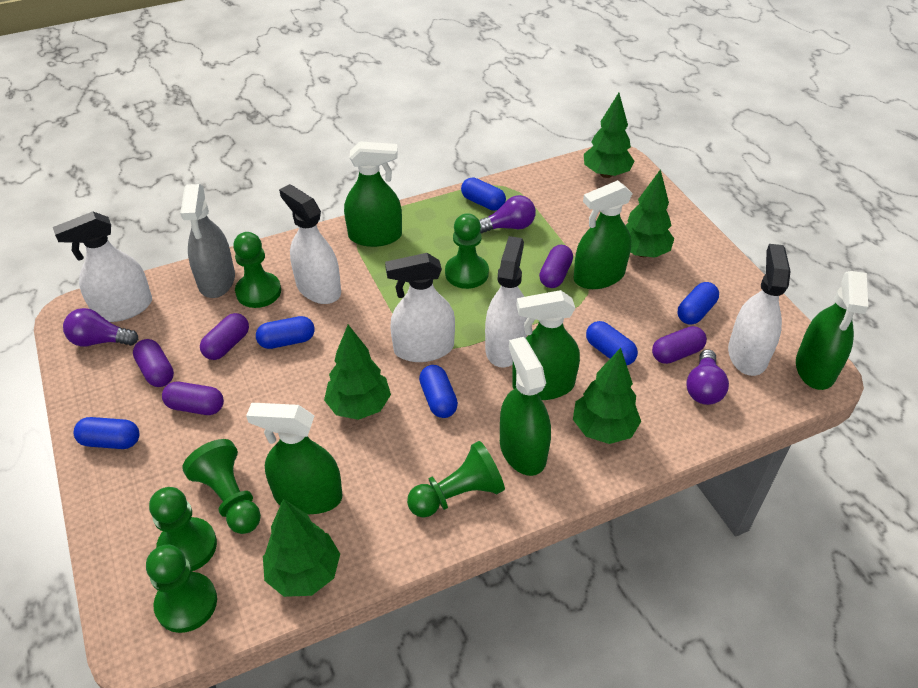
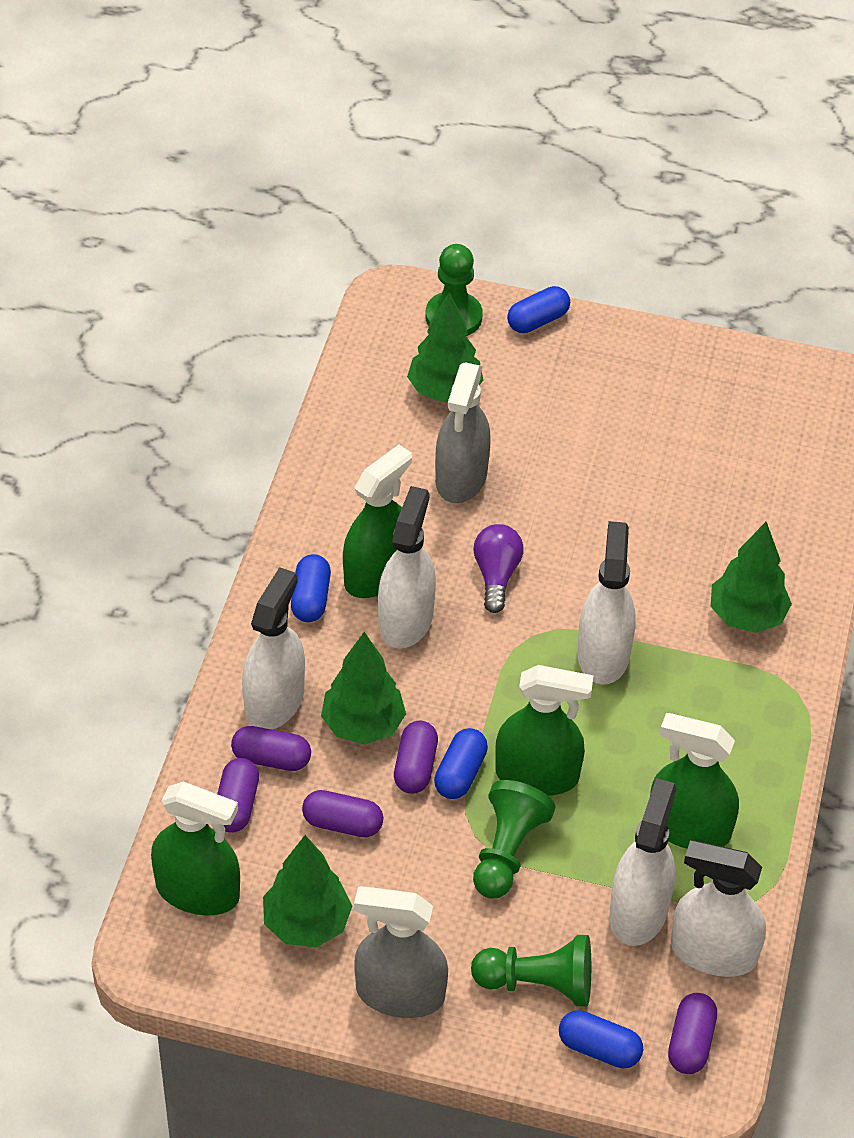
blue capsule: 6 -> 4
green pawn: 6 -> 3
green spray bottle: 6 -> 4
green tree: 5 -> 4
grey spray bottle: 1 -> 2
purple light bulb: 3 -> 1

